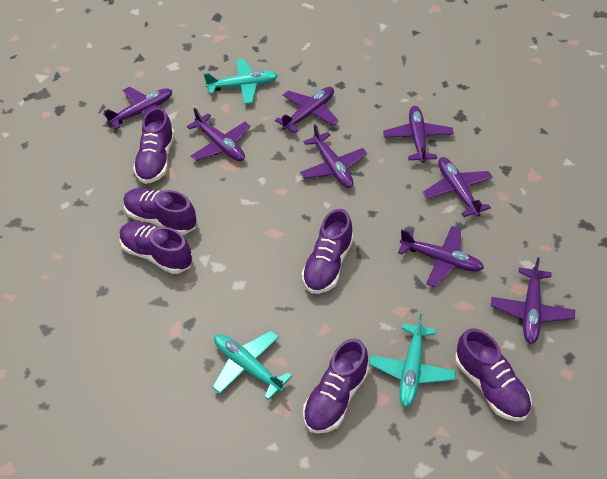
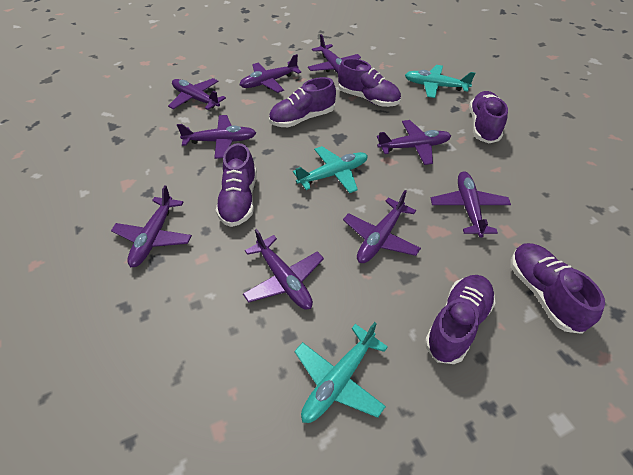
purple plane: 8 -> 9

